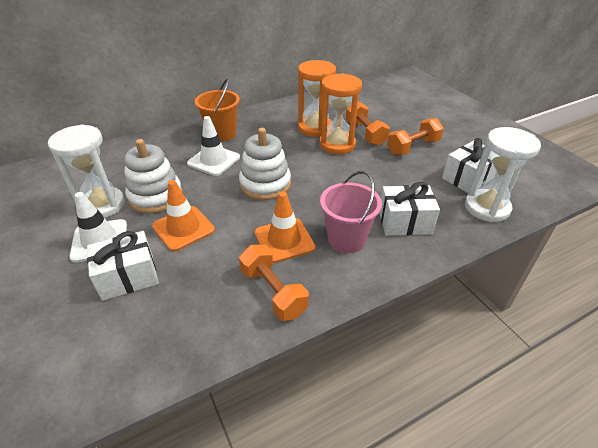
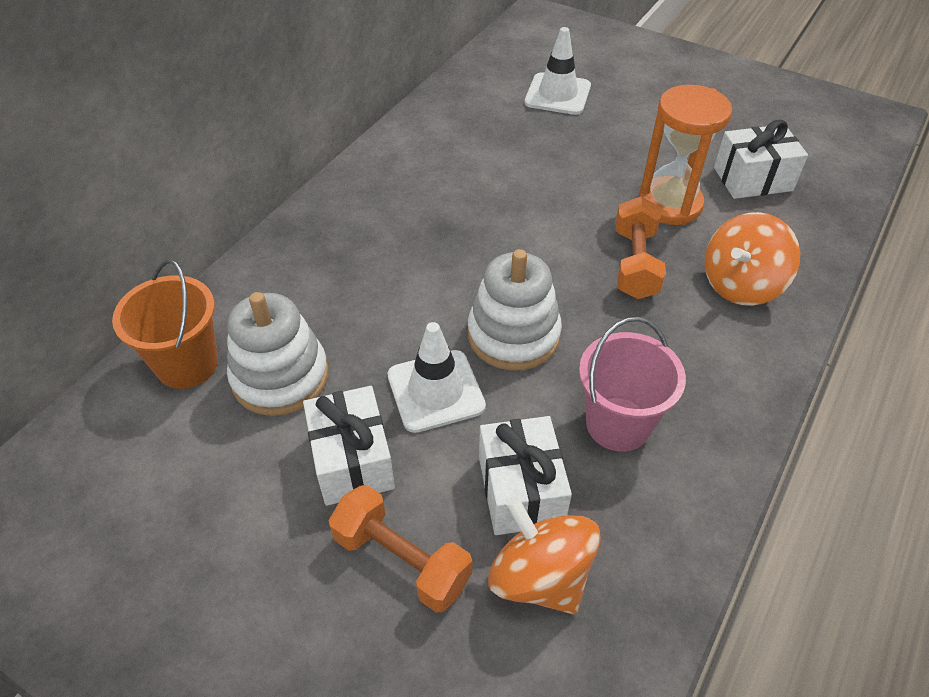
orange dumbbell: 3 -> 2
orange hourglass: 2 -> 1
orange spinning top: 0 -> 2
orange traffic cone: 2 -> 0
white hourglass: 2 -> 0

